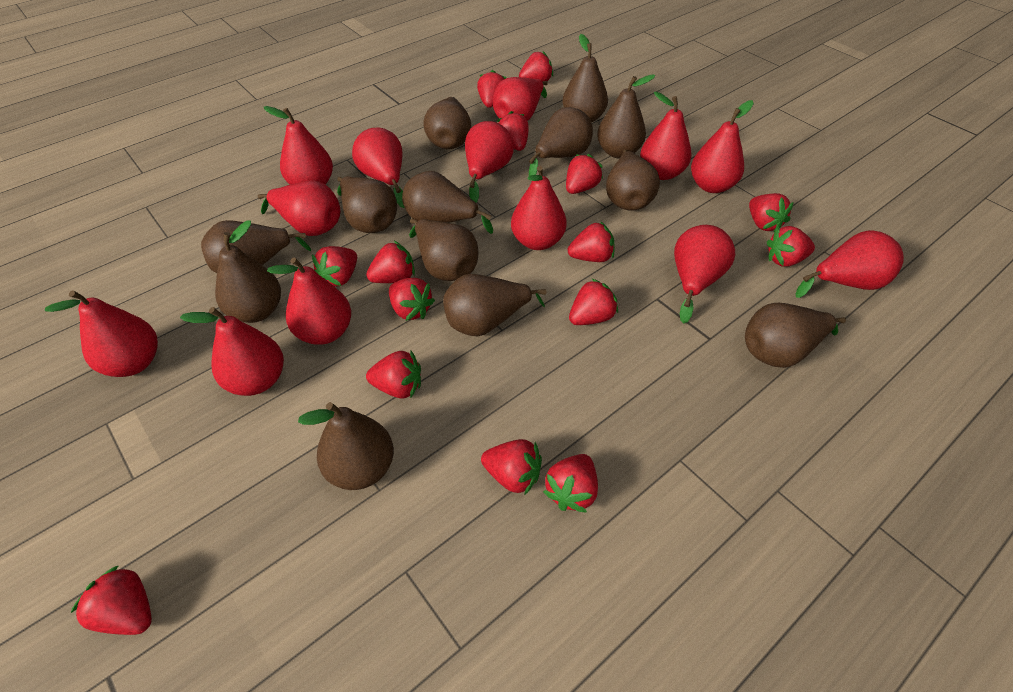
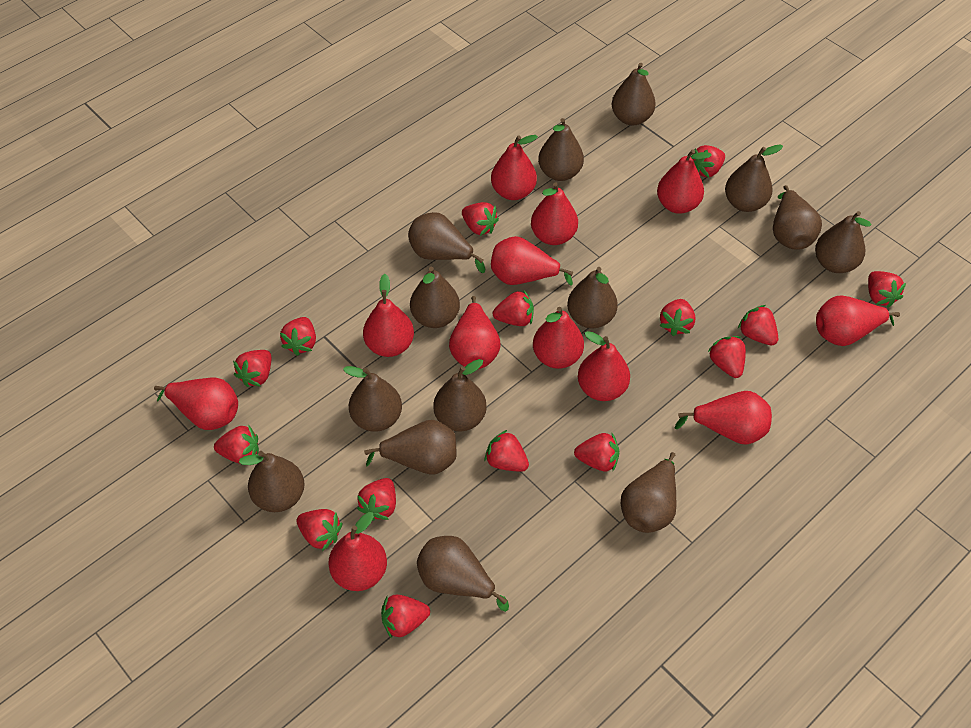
brown pear: 13 -> 14
red pear: 13 -> 12

